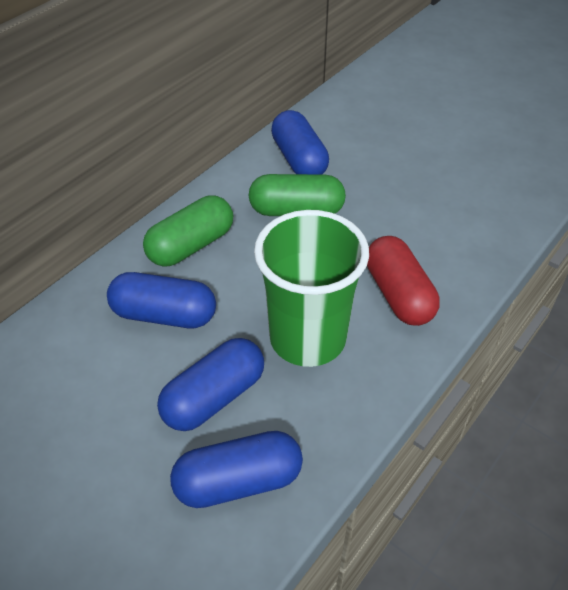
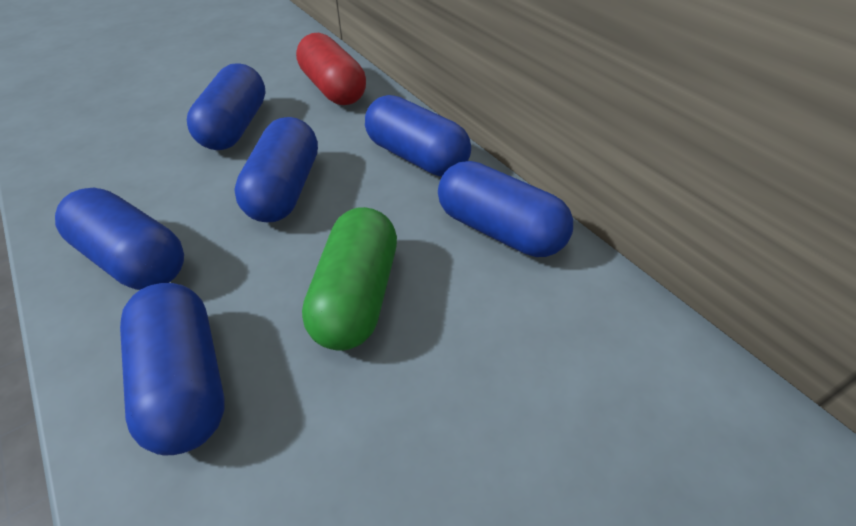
blue capsule: 4 -> 6
green capsule: 2 -> 1
green cup: 1 -> 0

